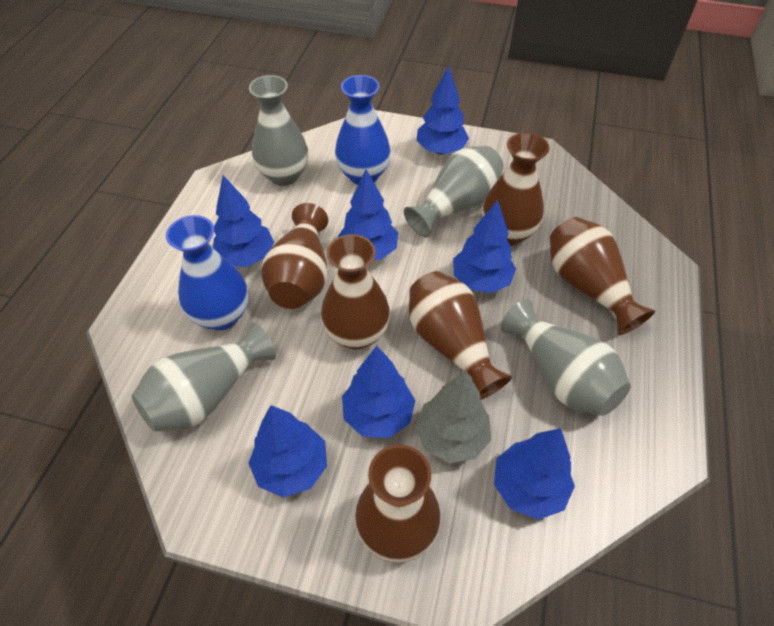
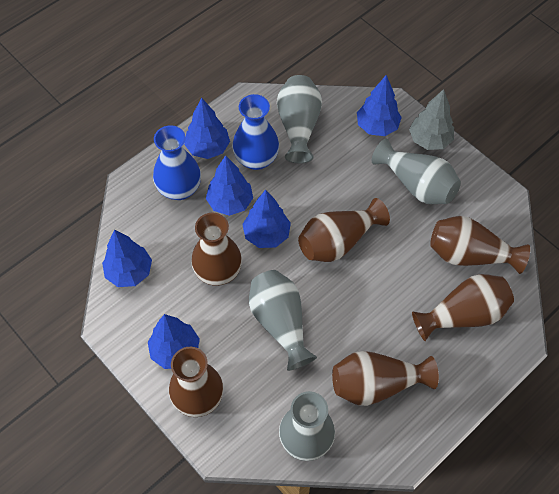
blue tree: 7 -> 6

